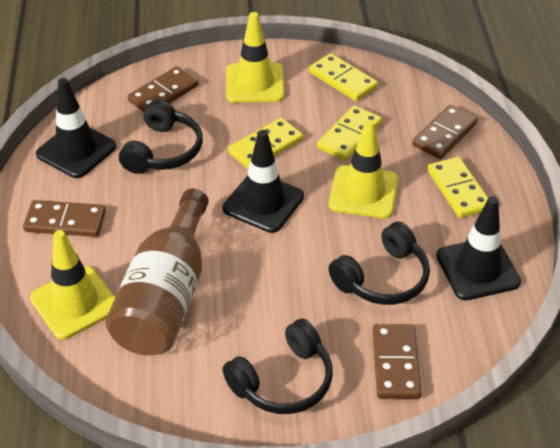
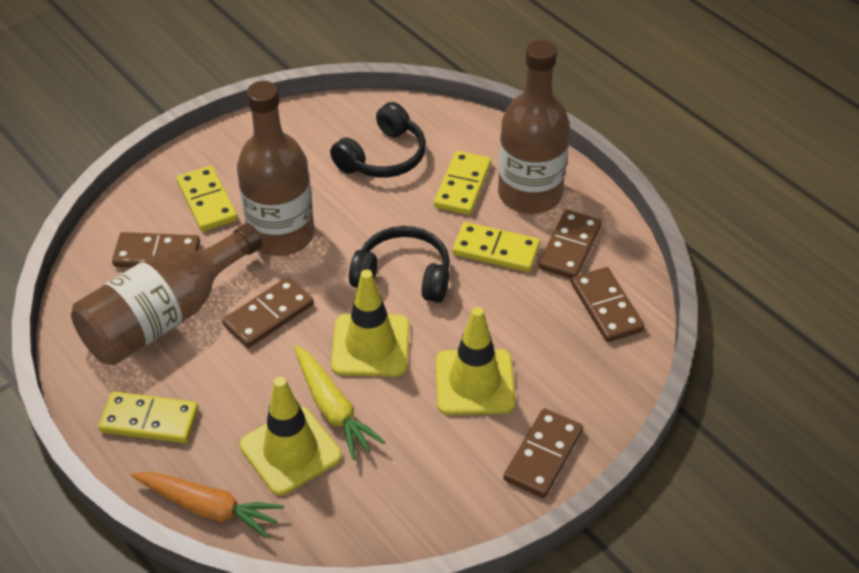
black headphones: 3 -> 2
black traffic cone: 3 -> 0
brown bottle: 1 -> 3
brown domino: 4 -> 5
orange carrot: 0 -> 1
yellow carrot: 0 -> 1

